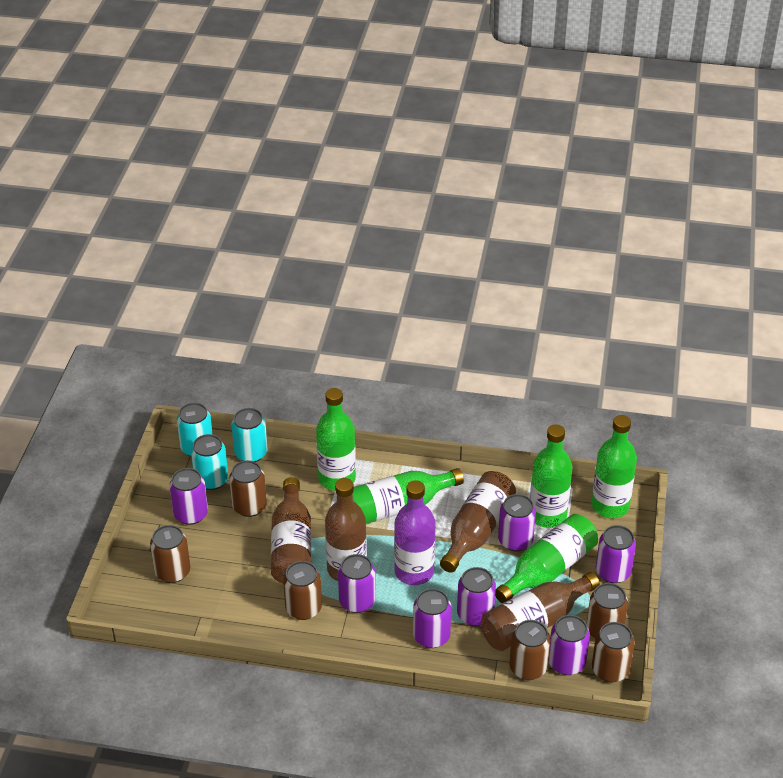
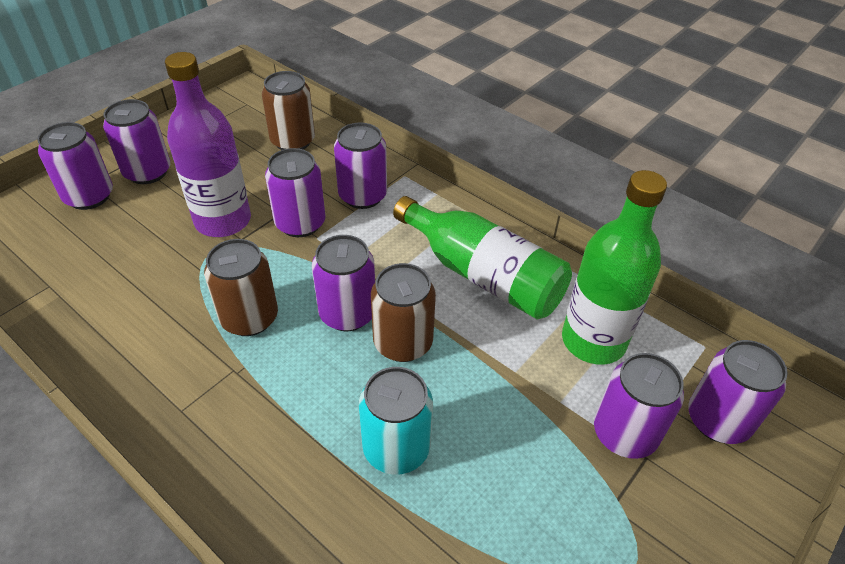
brown bottle: 4 -> 0
brown can: 6 -> 3
green bottle: 5 -> 2
turquoise can: 3 -> 1

